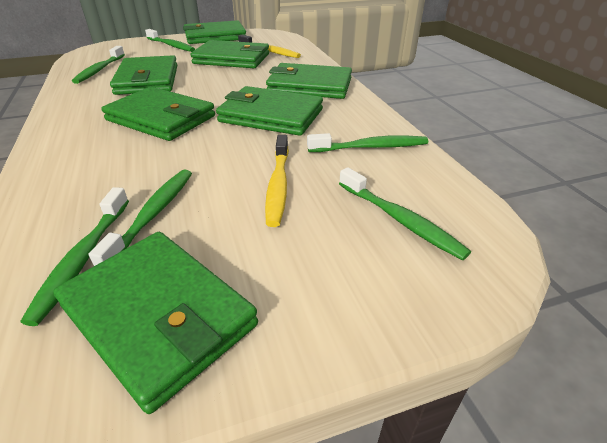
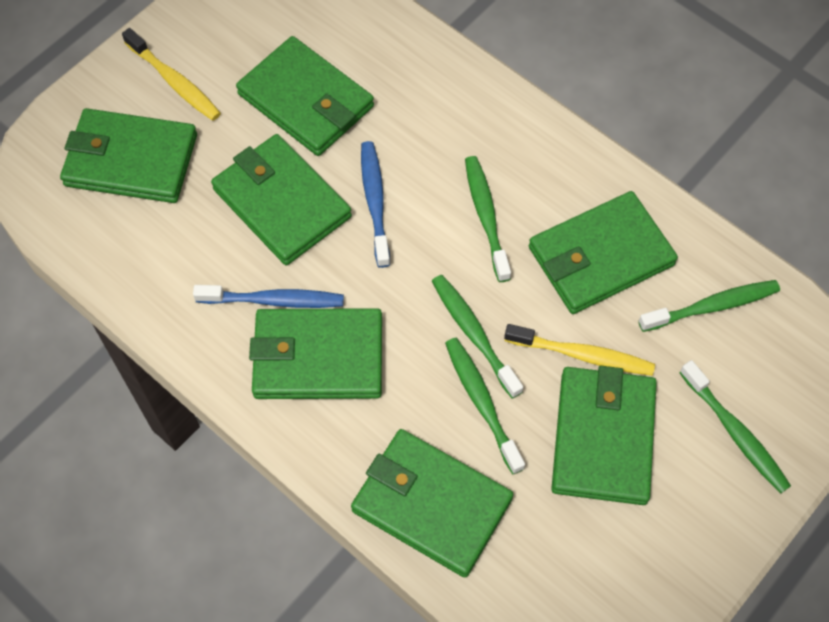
blue toothbrush: 0 -> 2
green toothbrush: 6 -> 5

